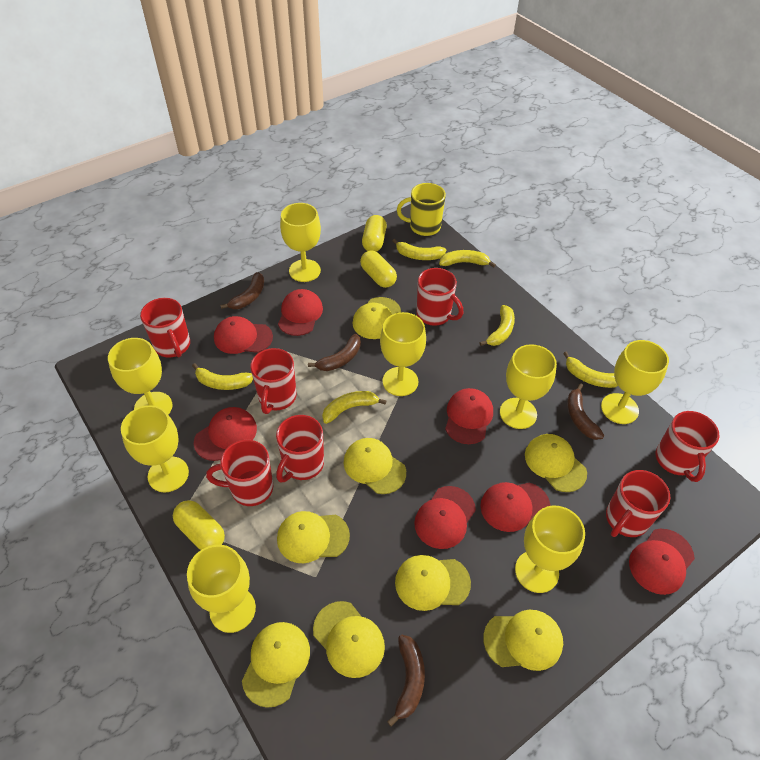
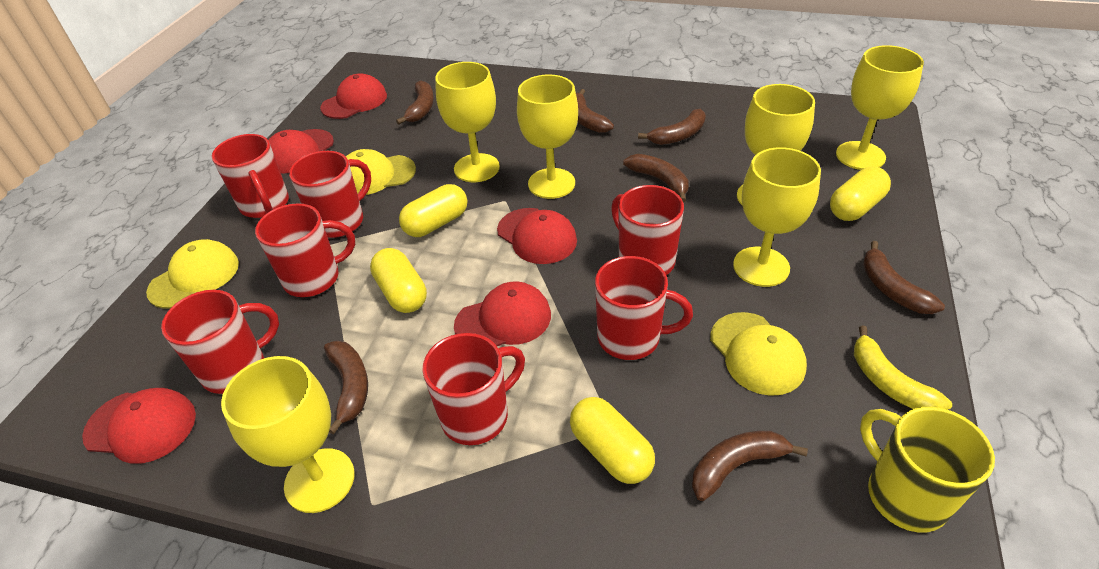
brown banana: 4 -> 7
red cap: 7 -> 5
yellow banana: 6 -> 1
yellow cap: 8 -> 3
yellow capsule: 3 -> 4
yellow goblet: 8 -> 6

